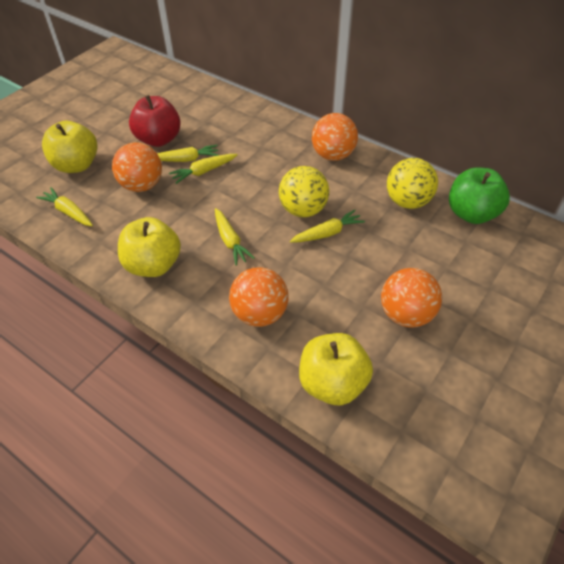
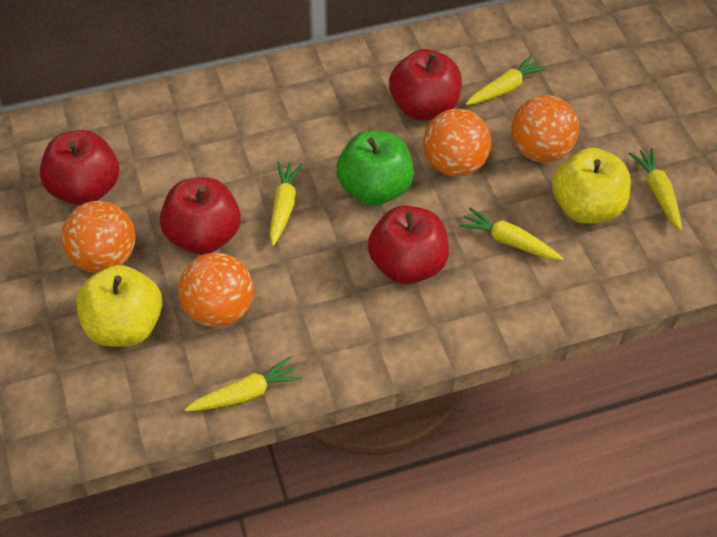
red apple: 1 -> 4
yellow apple: 3 -> 2
yellow ball: 2 -> 0

